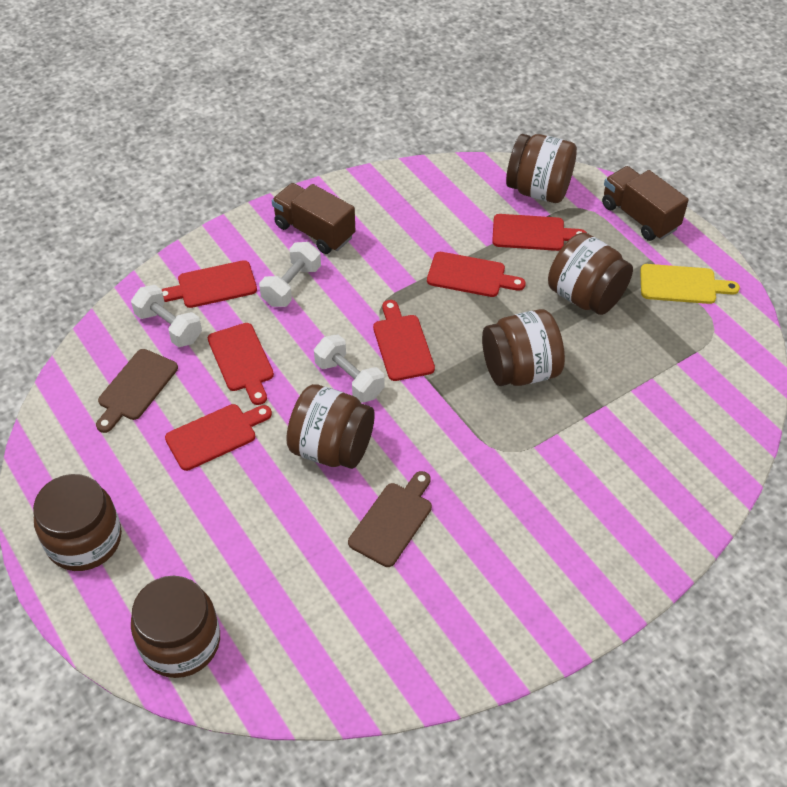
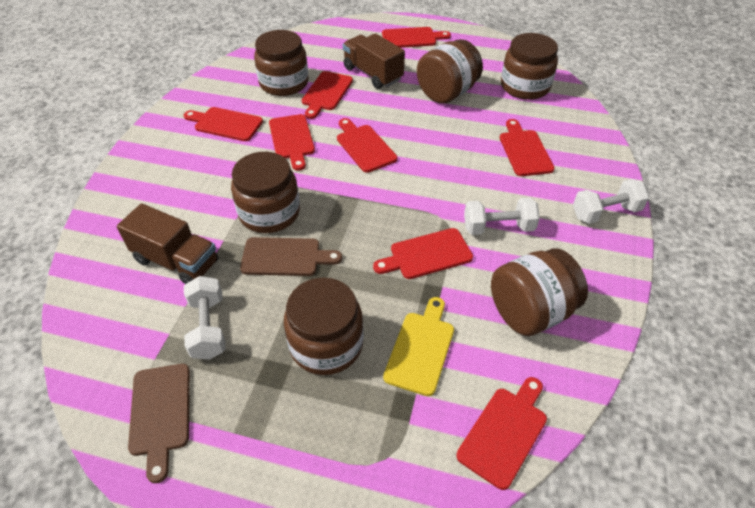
red cutting board: 6 -> 8

